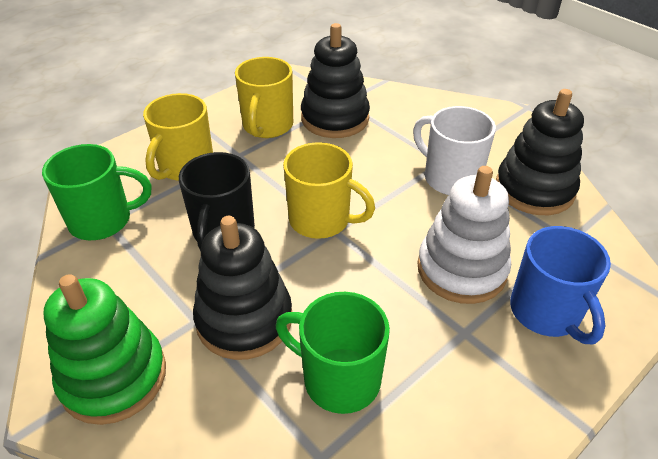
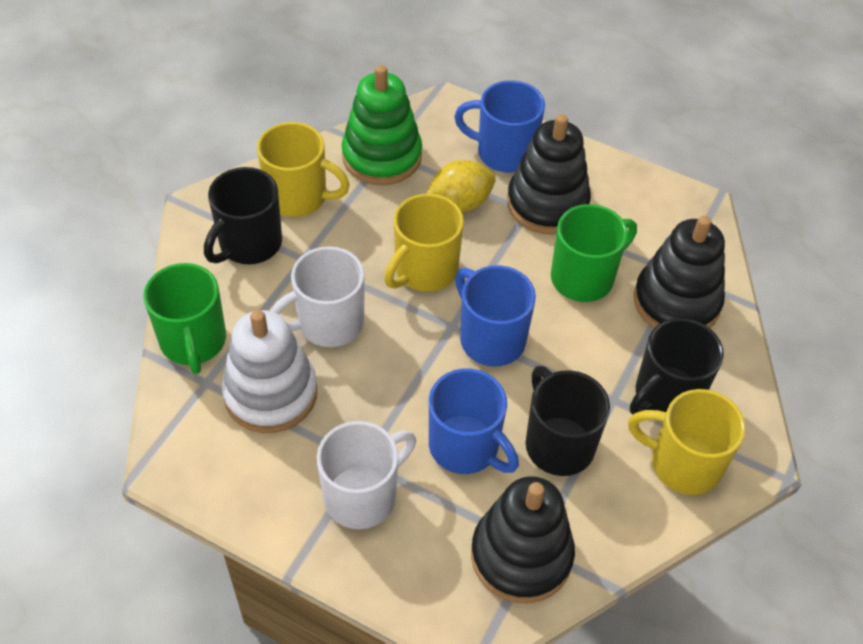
black mug: 1 -> 3
blue mug: 1 -> 3
white mug: 1 -> 2
yellow lemon: 0 -> 1

